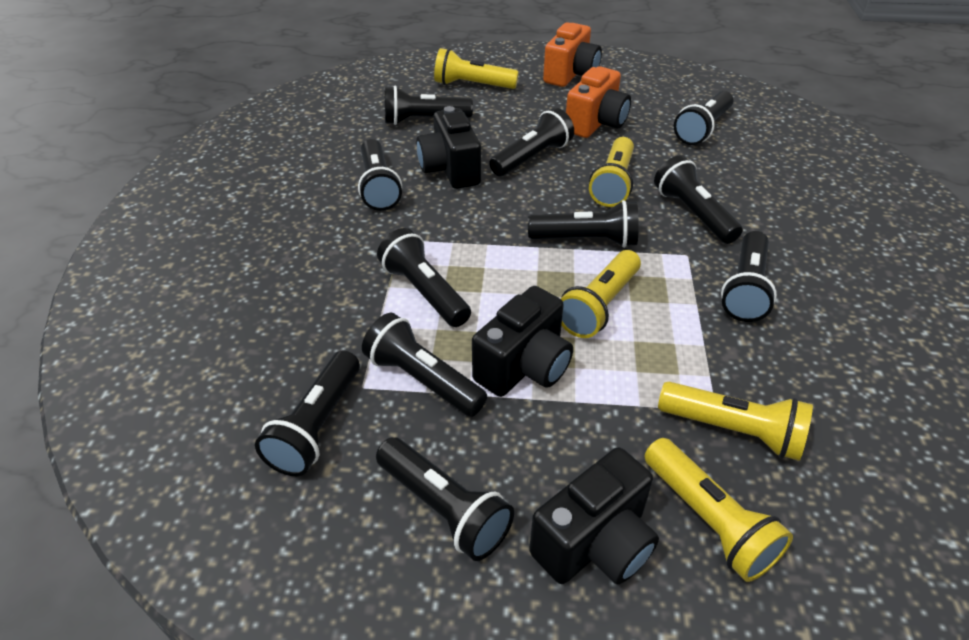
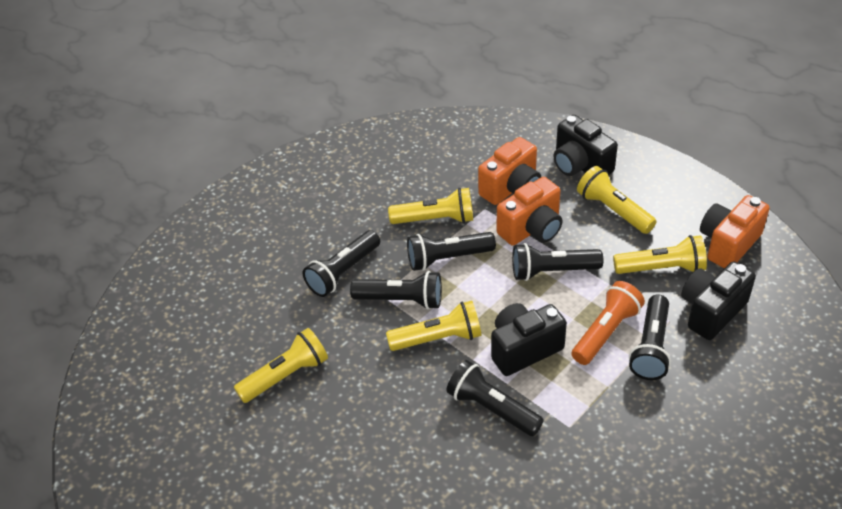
black flashlight: 11 -> 6
orange camera: 2 -> 3
orange flashlight: 0 -> 1

